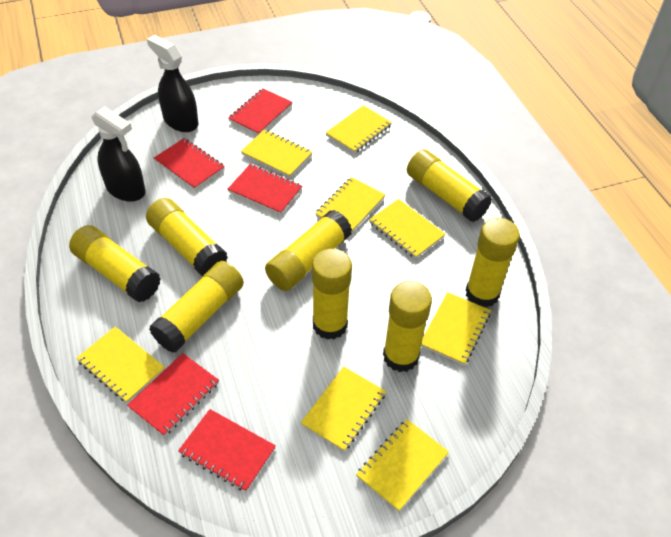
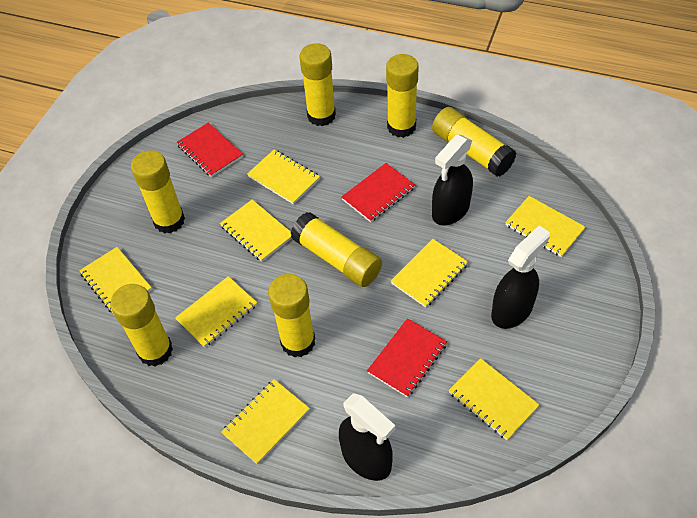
black spray bottle: 2 -> 3
red notebook: 5 -> 3
yellow glue stick: 8 -> 7

